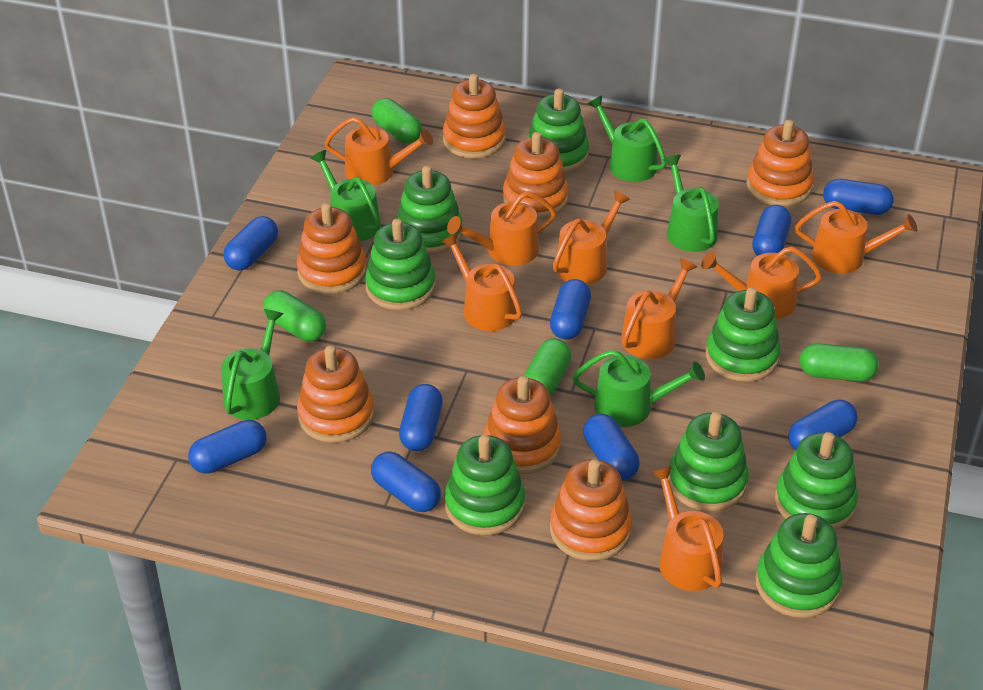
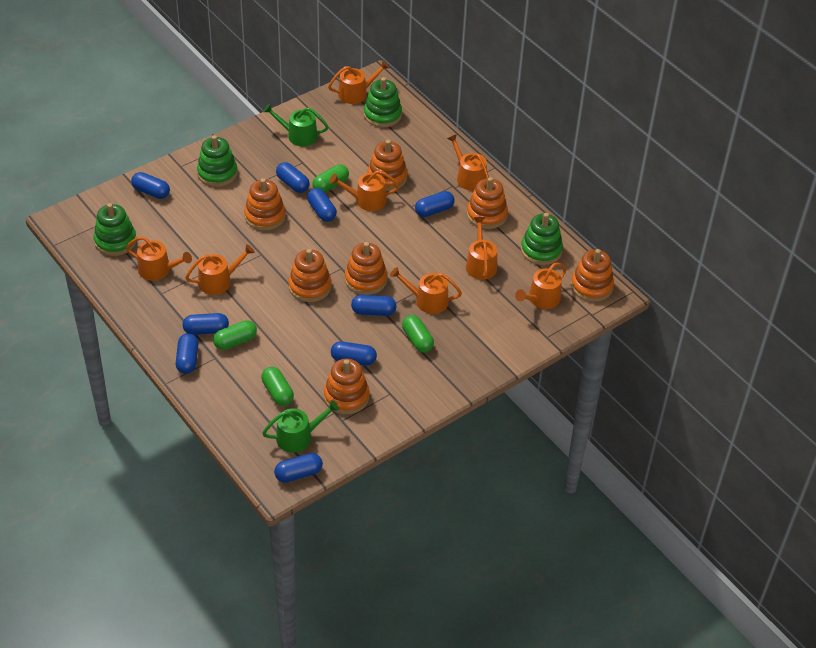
green stacking toy: 8 -> 4
green watering can: 5 -> 2

